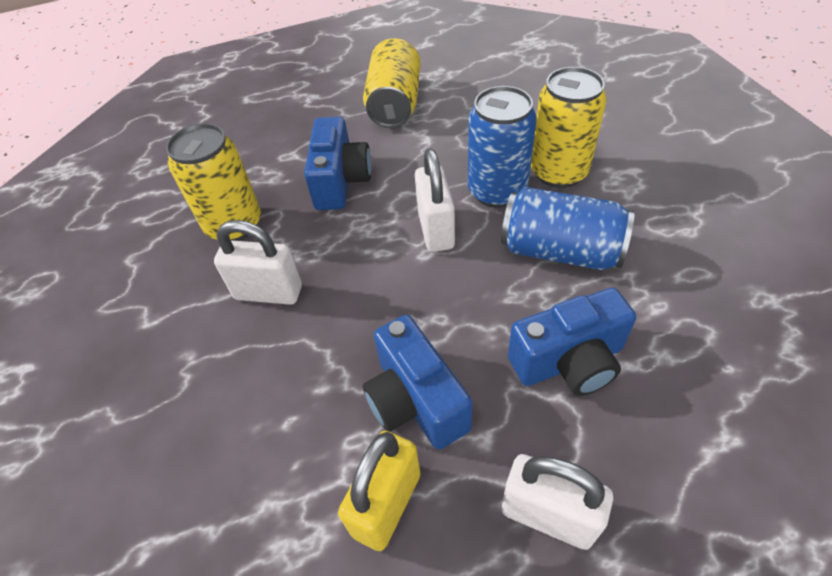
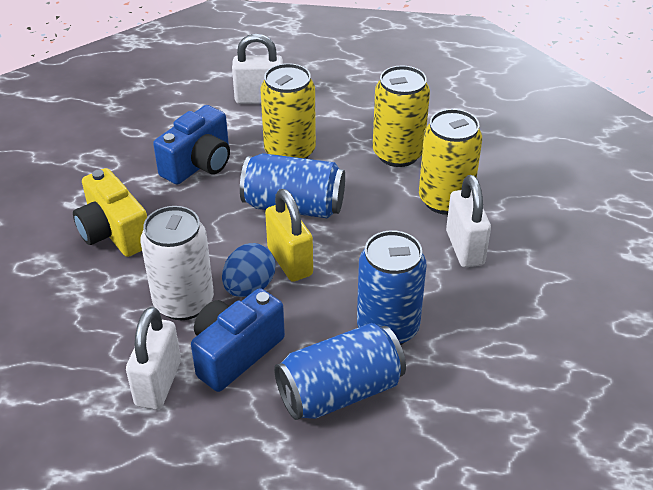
blue camera: 3 -> 2
blue can: 2 -> 3
blue egg: 0 -> 1
white can: 0 -> 1
yellow camera: 0 -> 1

